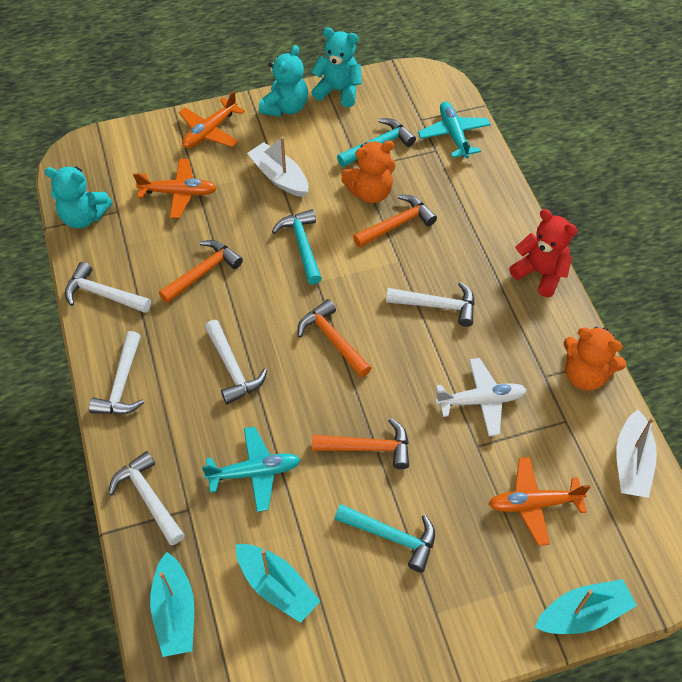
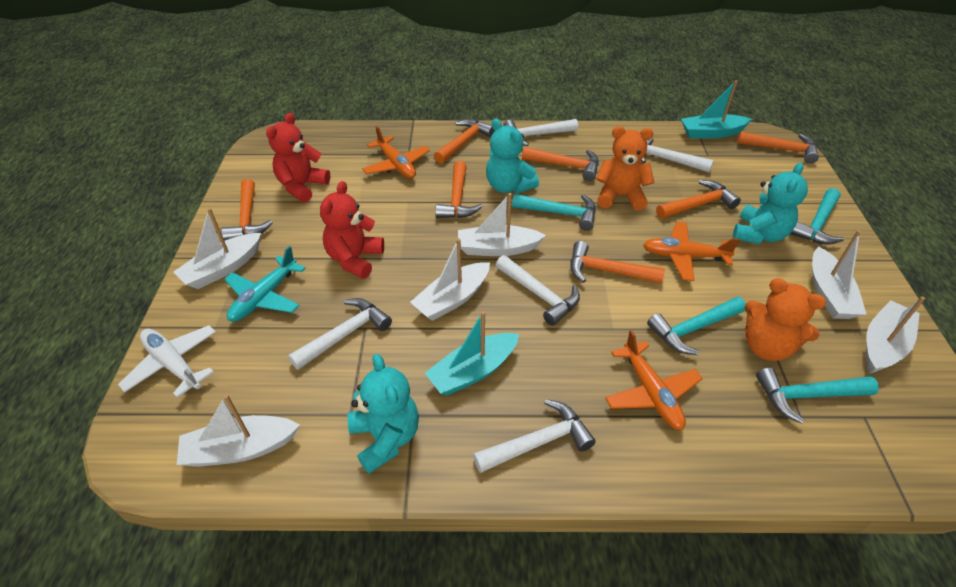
orange hammer: 4 -> 7
red teddy bear: 1 -> 2
turquoise boat: 3 -> 2
turquoise hammer: 3 -> 4
turquoise plane: 2 -> 1
white boat: 2 -> 6

